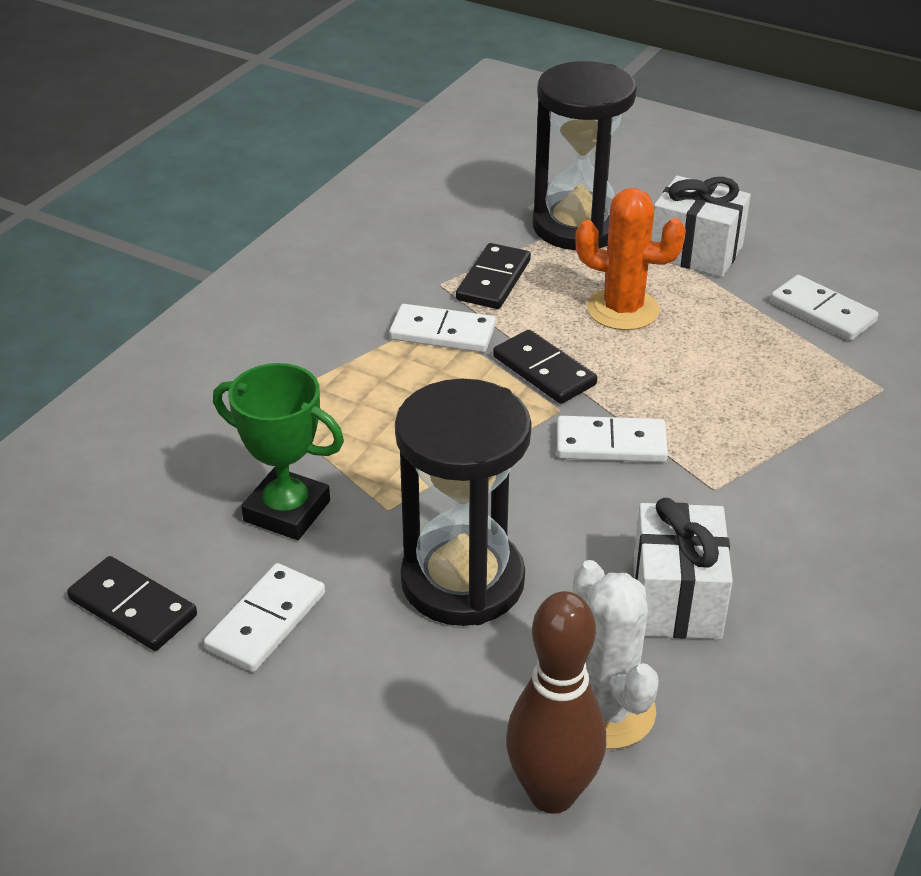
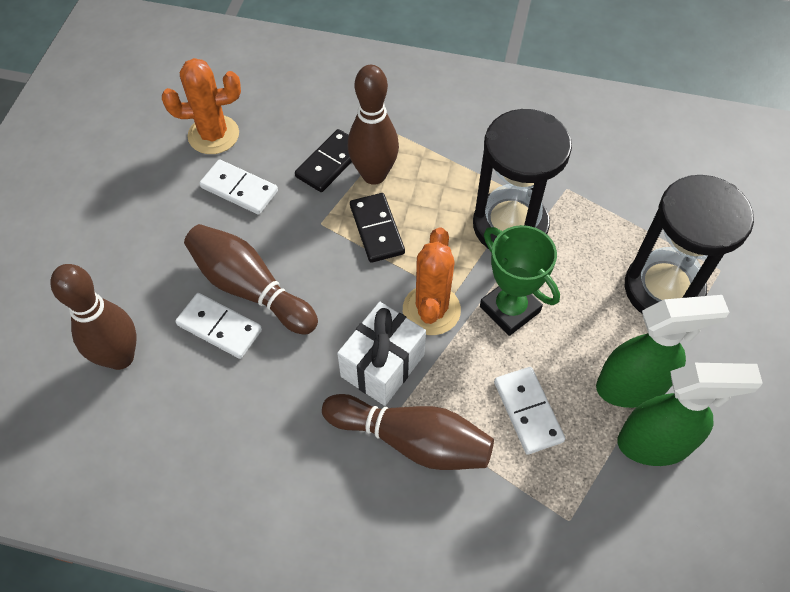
black domino: 3 -> 2
brown bowling pin: 1 -> 4
green spray bottle: 0 -> 2
orange cactus: 1 -> 2
white cactus: 1 -> 0
white domino: 4 -> 3
white gift: 2 -> 1

